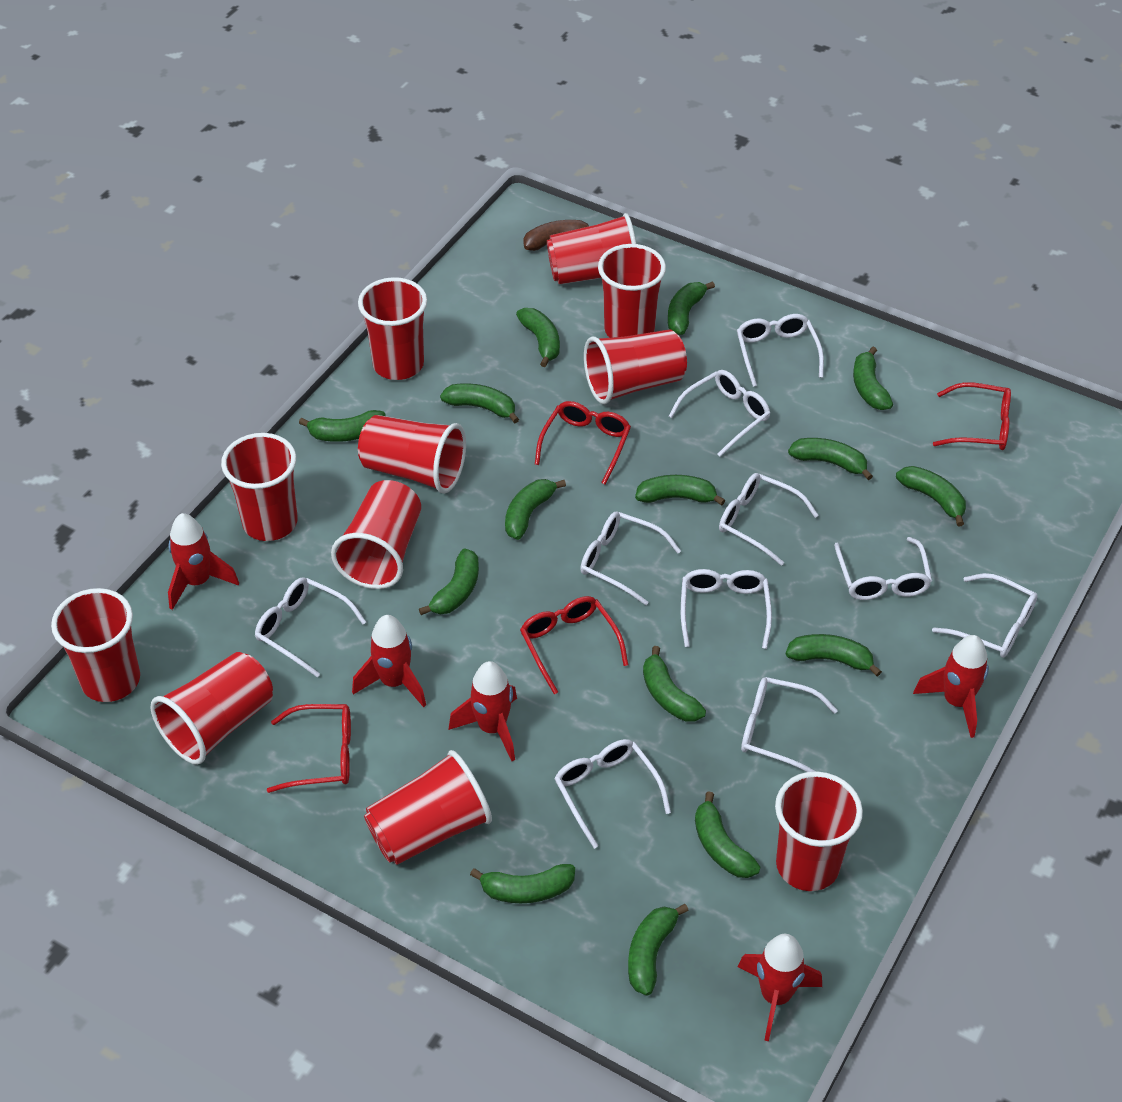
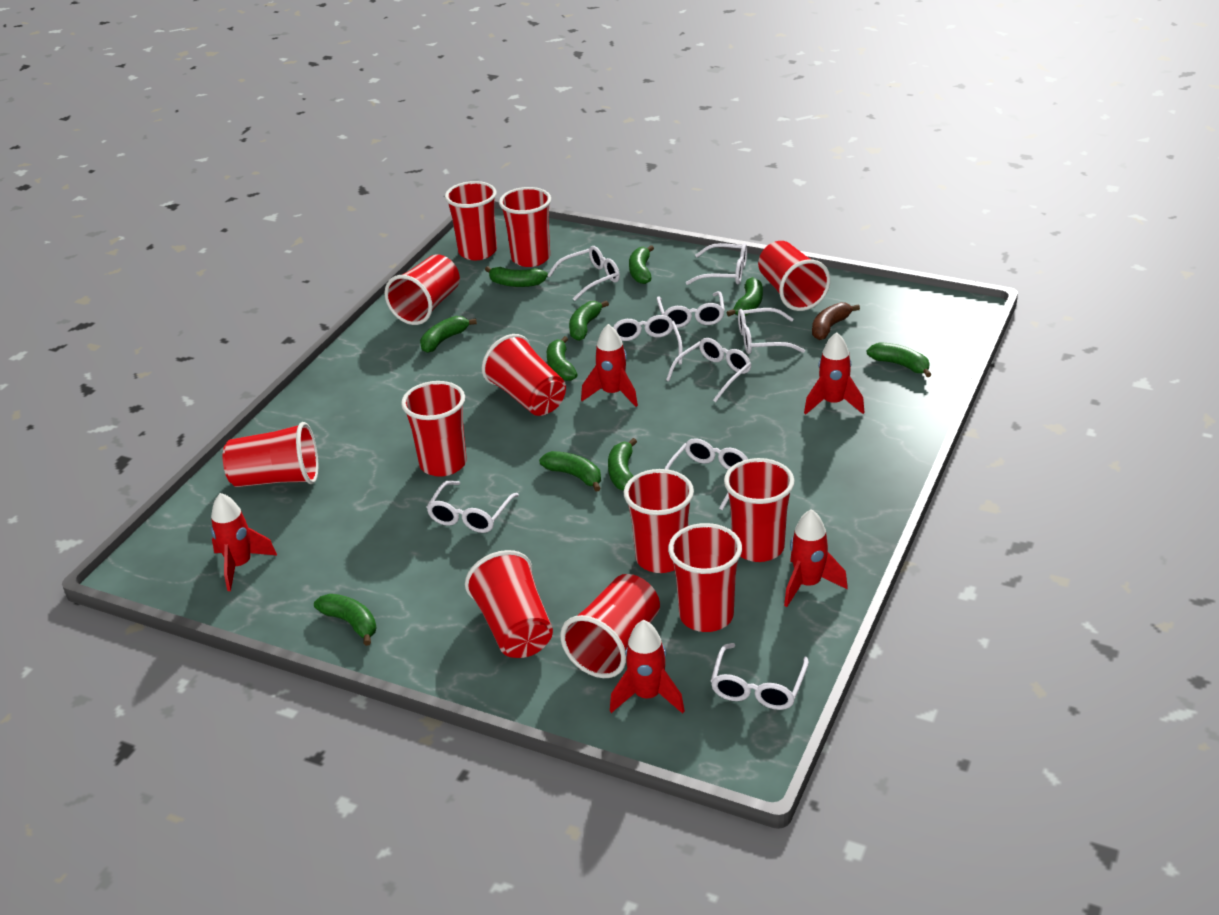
green banana: 15 -> 10
red cup: 11 -> 12
red glasses: 4 -> 0
white glasses: 10 -> 9

